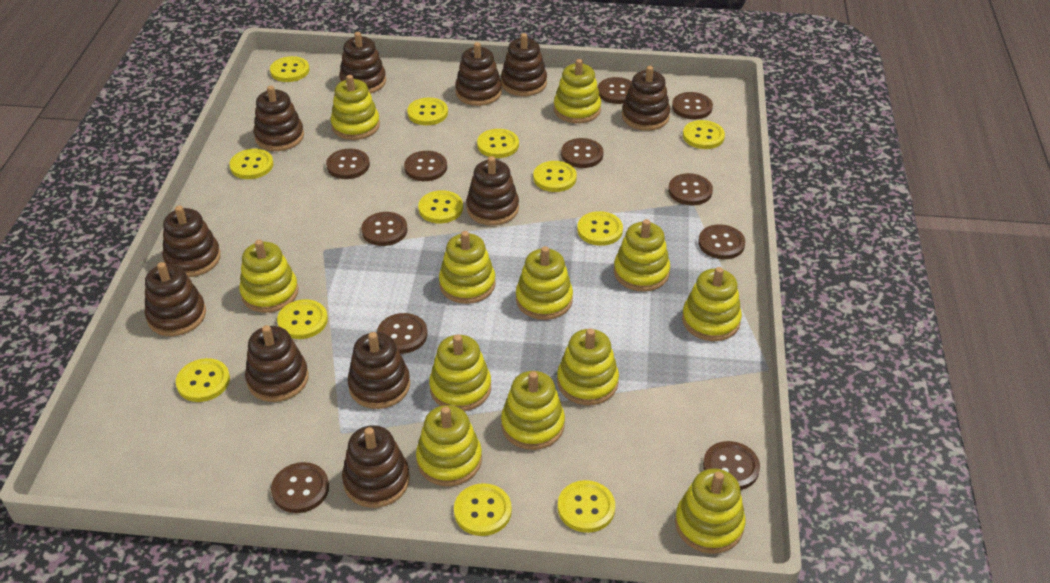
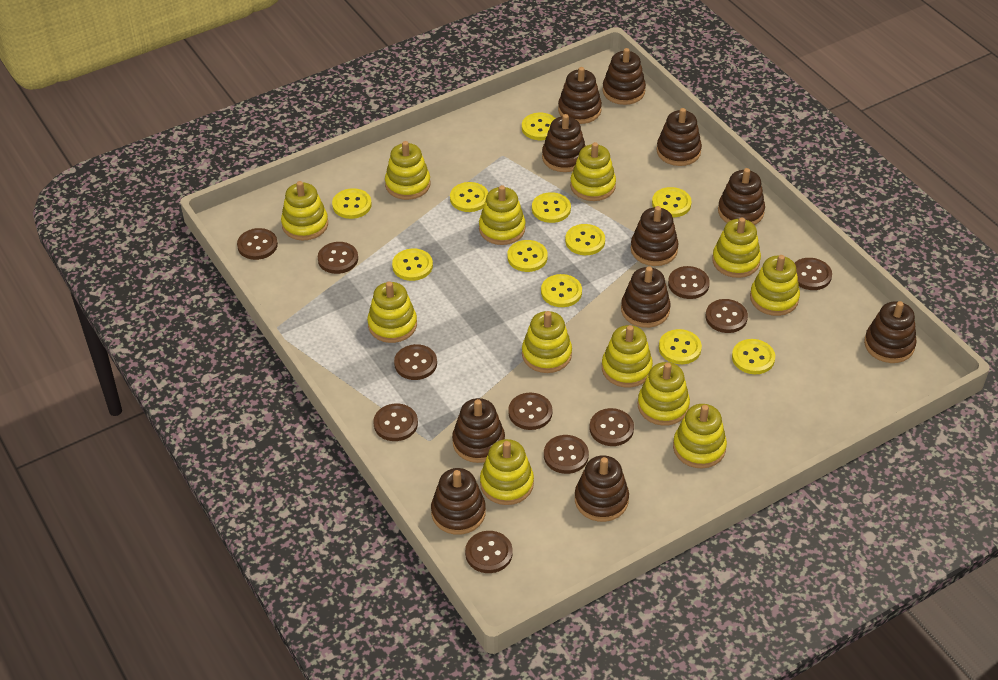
yellow button: 12 -> 11

